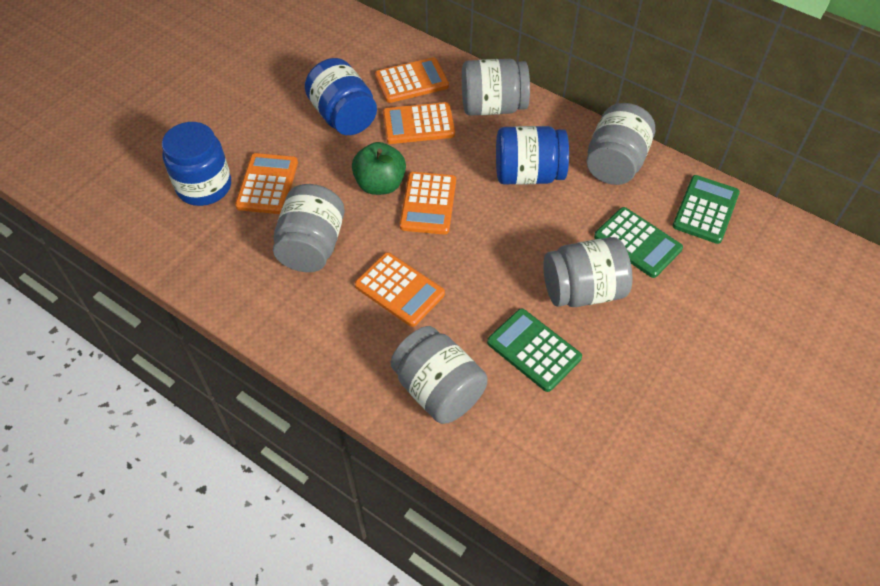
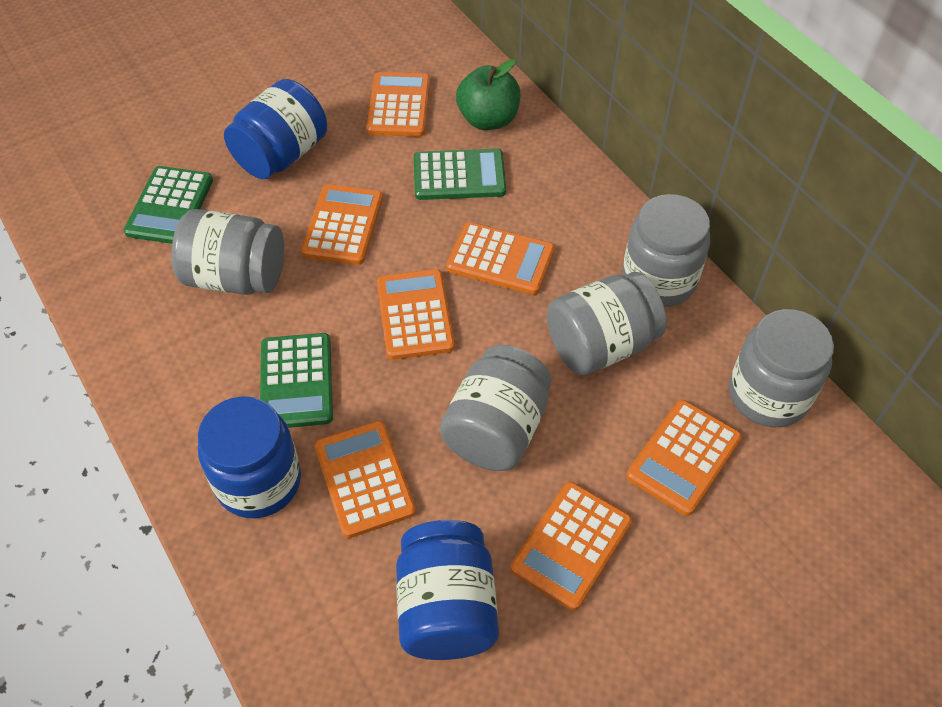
orange calculator: 5 -> 7

